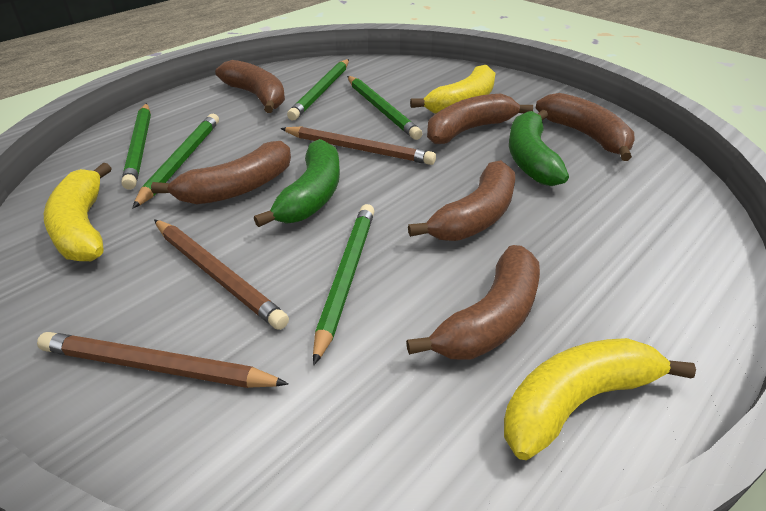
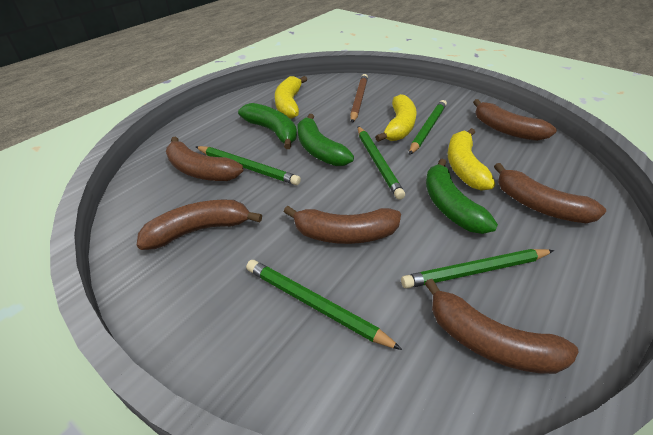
brown pencil: 3 -> 1
green banana: 2 -> 3

